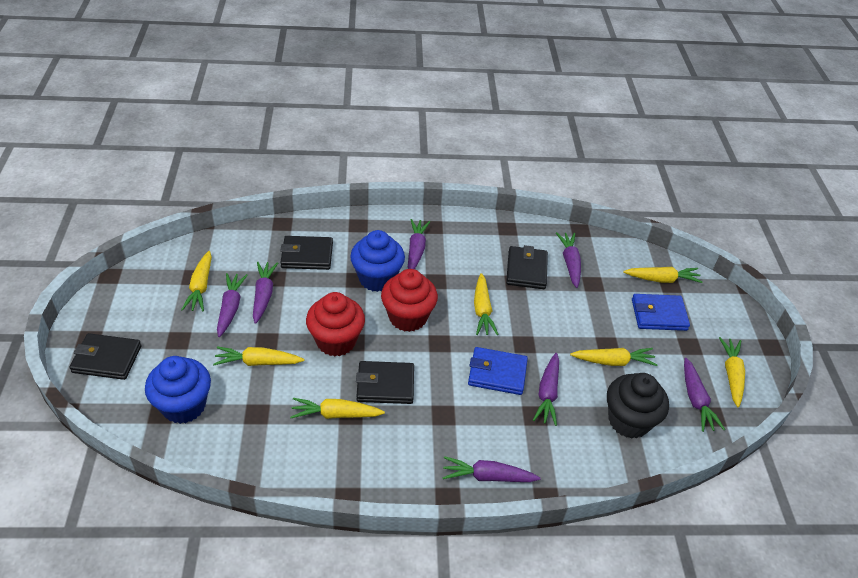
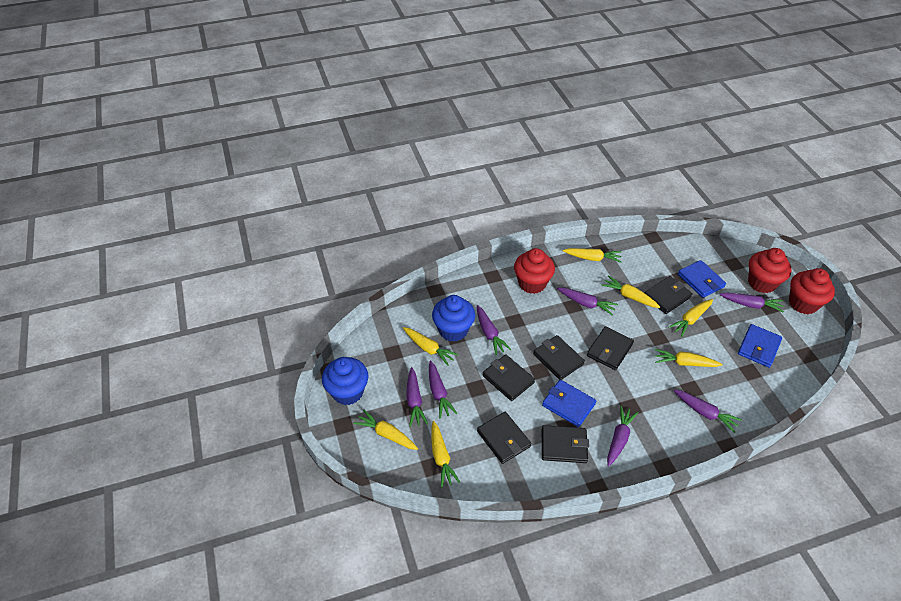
black cupcake: 1 -> 0
black wallet: 4 -> 6
blue wallet: 2 -> 3
red cupcake: 2 -> 3

